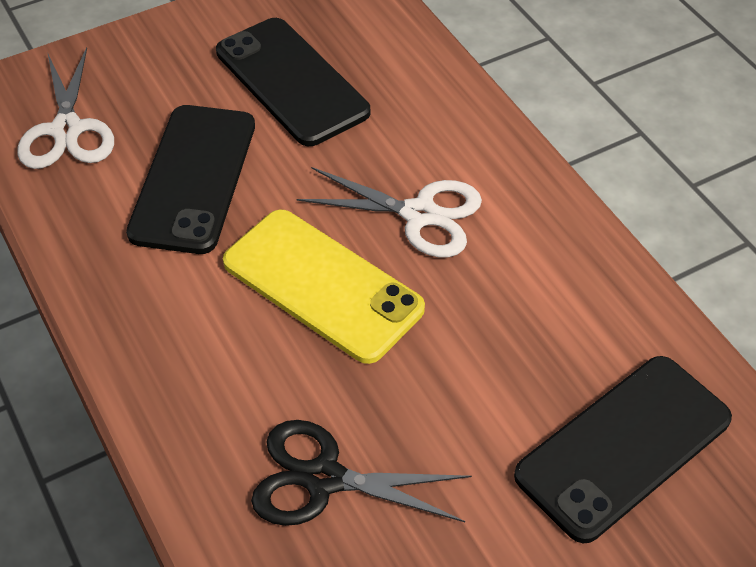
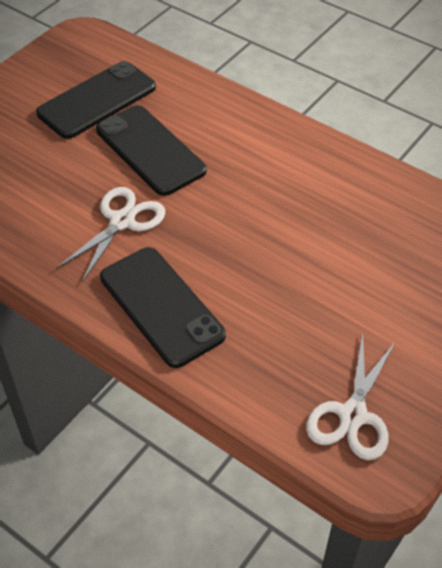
black scissors: 1 -> 0
yellow phone: 1 -> 0

